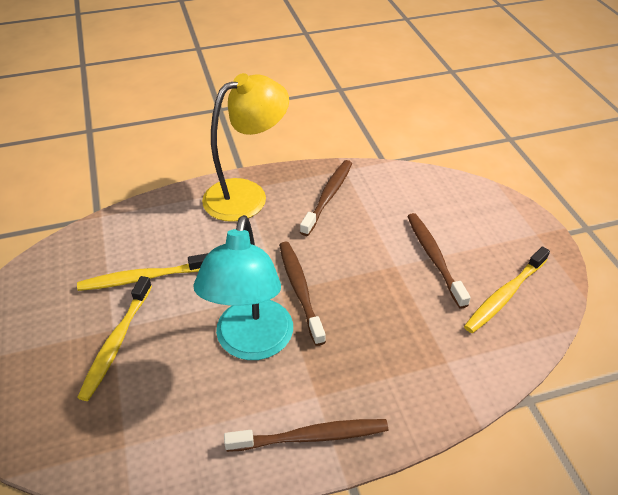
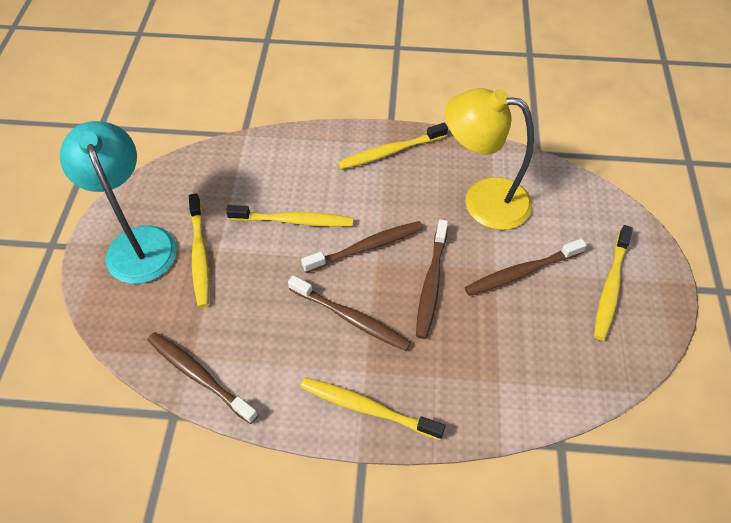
brown toothbrush: 4 -> 5
yellow toothbrush: 3 -> 5

